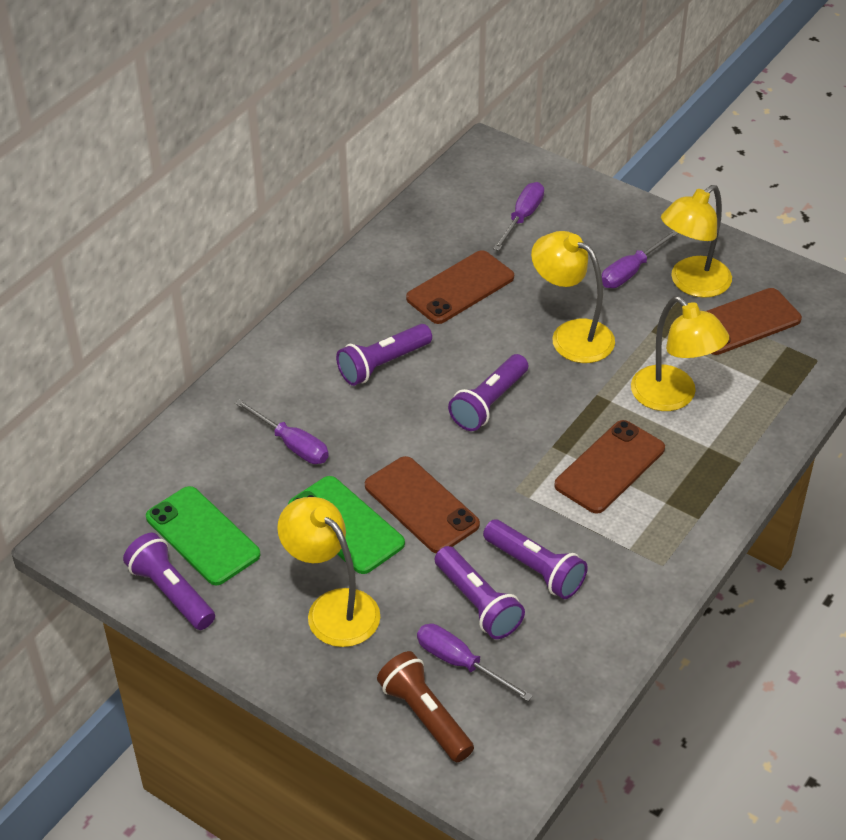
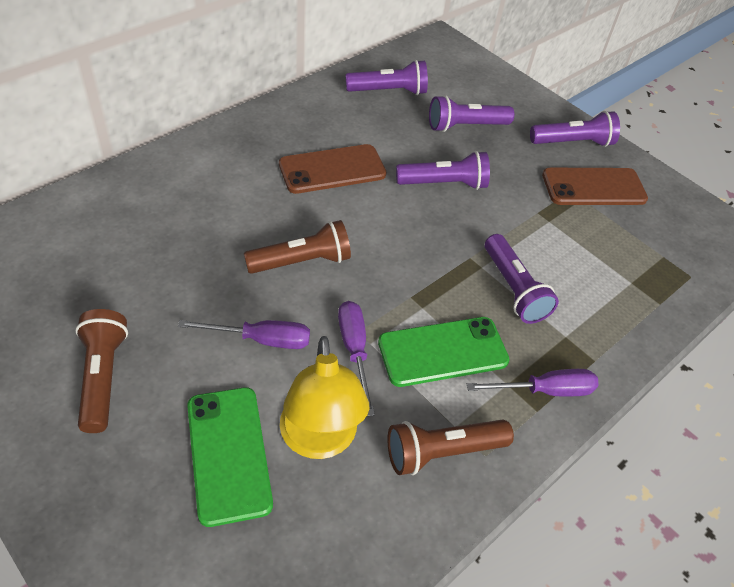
brown flashlight: 1 -> 3
brown phone: 4 -> 2
purple screwdriver: 4 -> 3
yellow lamp: 4 -> 1

